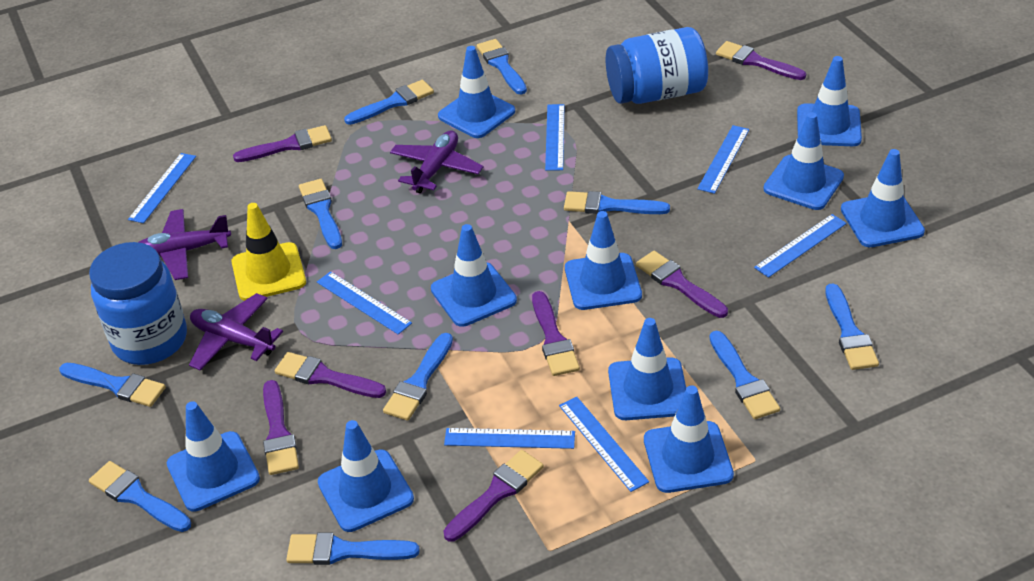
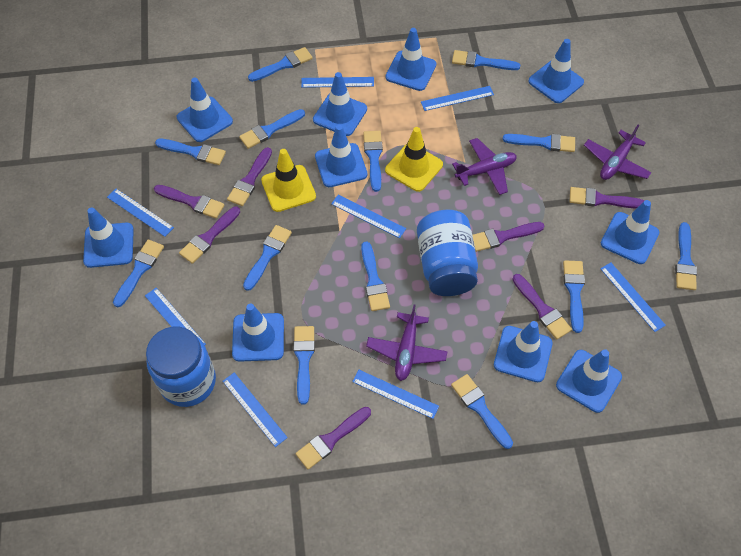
blue brush: 10 -> 13
blue ruler: 7 -> 8
yellow traffic cone: 1 -> 2

